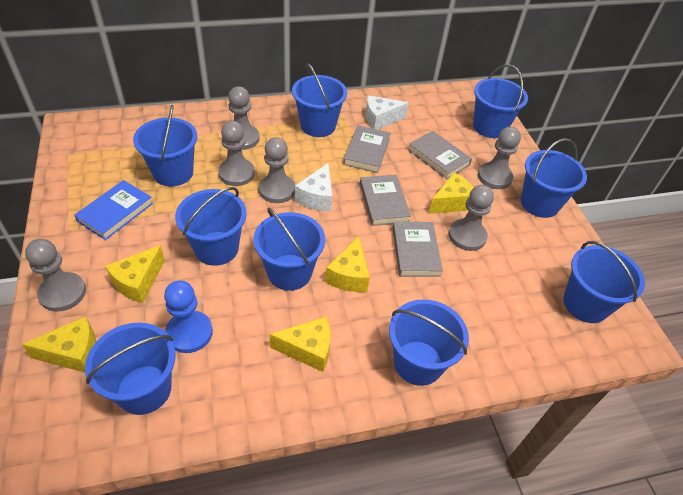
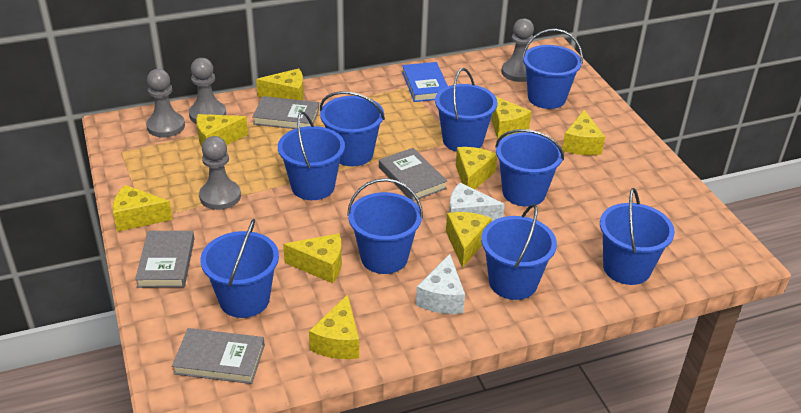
blue pawn: 1 -> 0
grey pawn: 6 -> 4
yellow cheese: 5 -> 9

